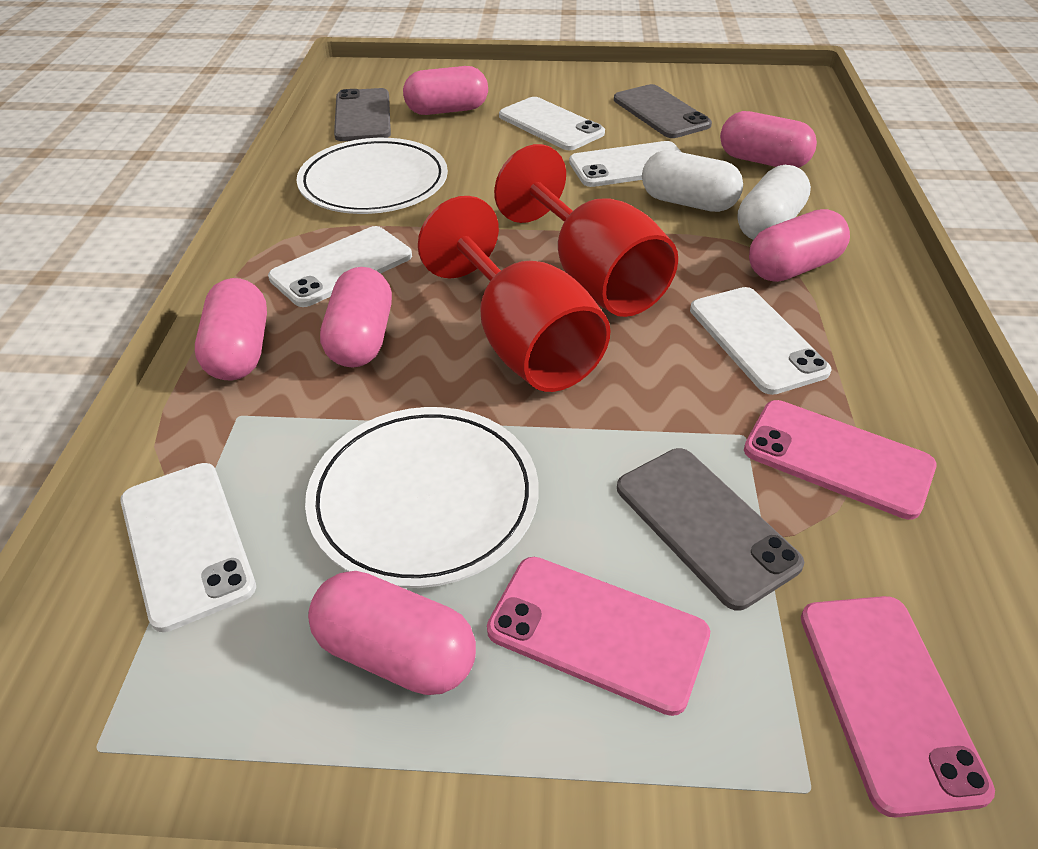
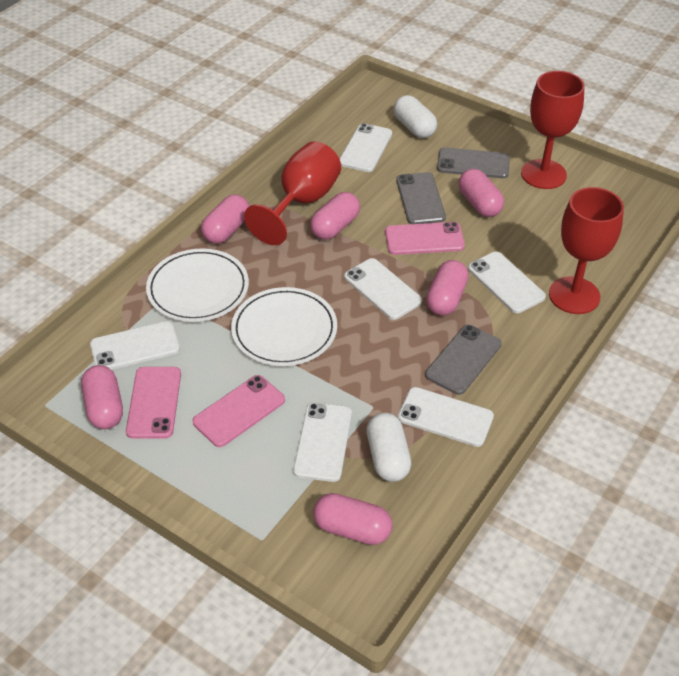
red goblet: 2 -> 3
white phone: 5 -> 6

